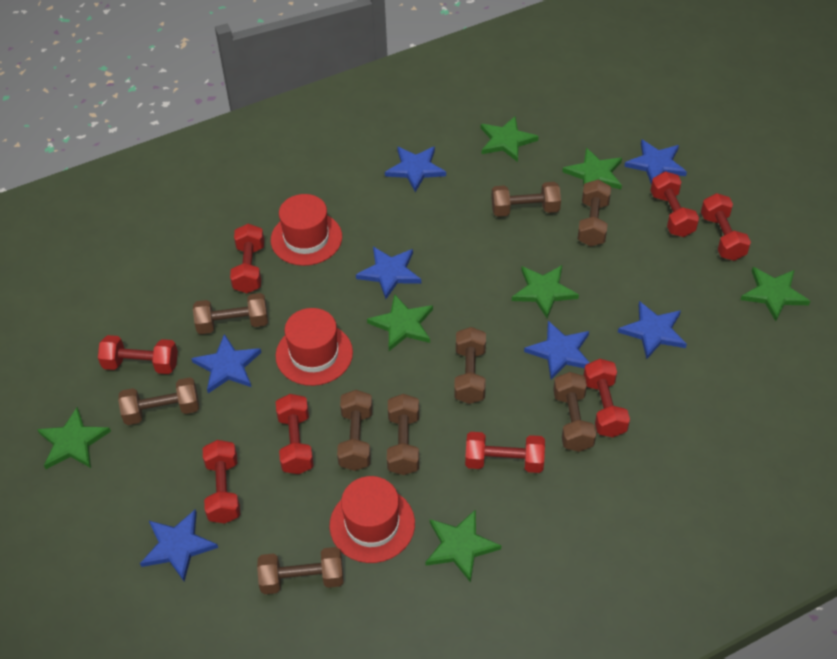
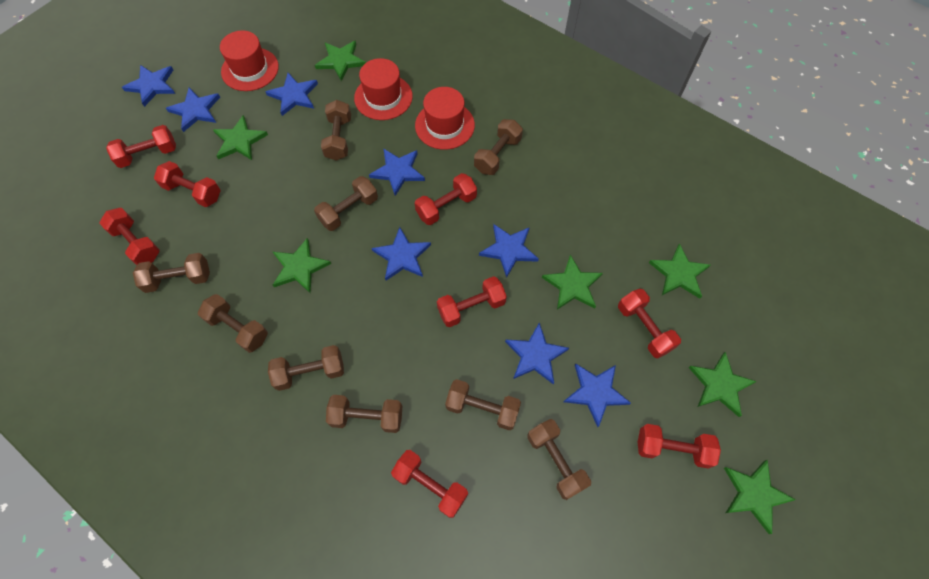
blue star: 7 -> 8

